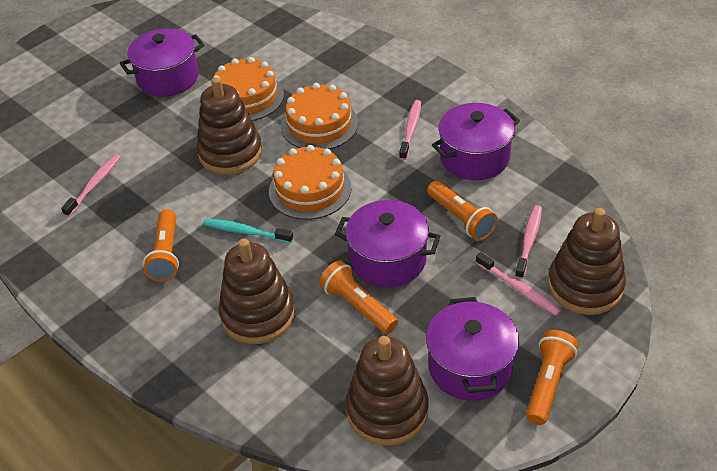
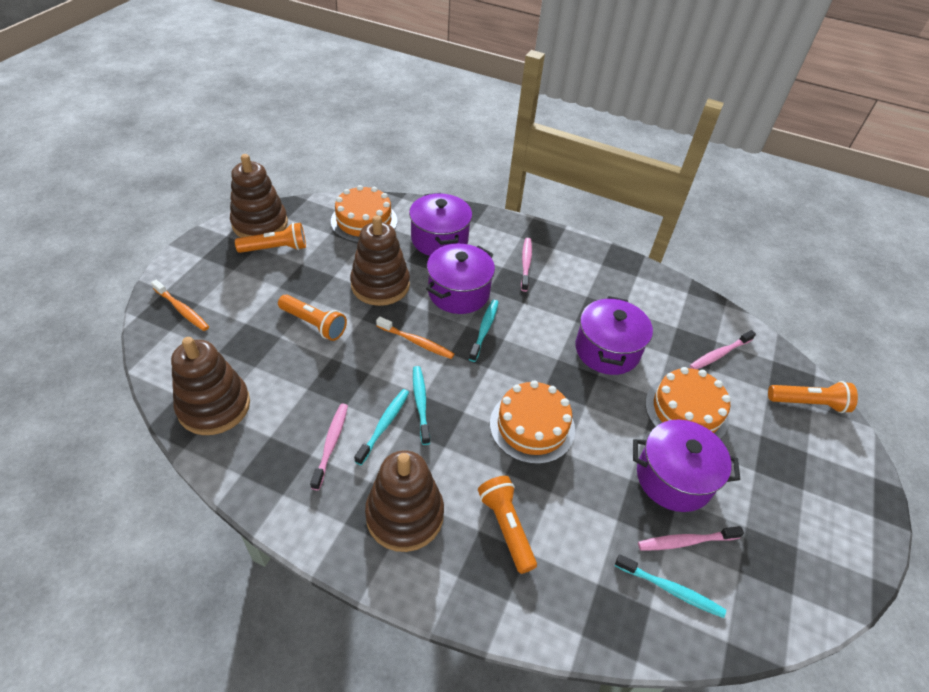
orange toothbrush: 0 -> 2
turquoise toothbrush: 1 -> 4

